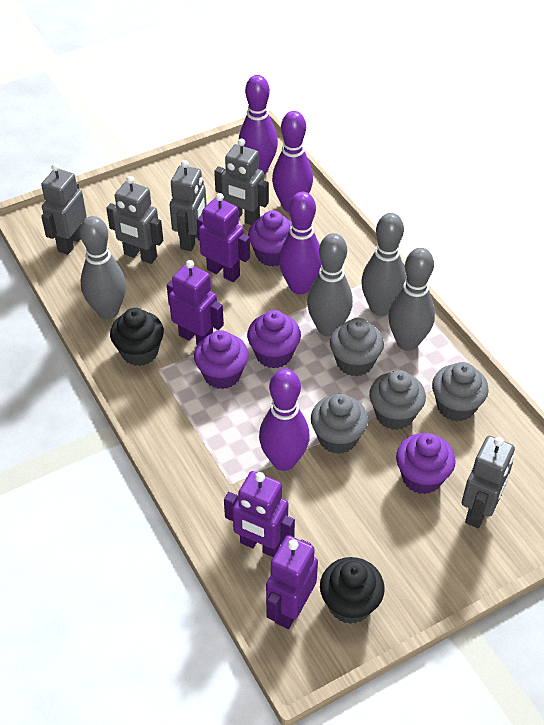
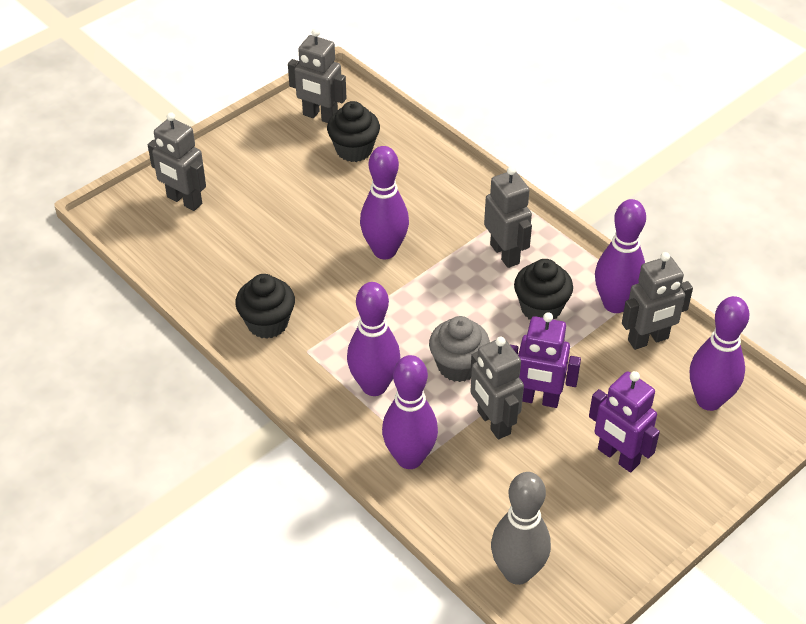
black cupcake: 2 -> 3
grey bowling pin: 4 -> 1
grey cupcake: 4 -> 1
purple bowling pin: 4 -> 5
purple cupcake: 4 -> 0
purple robot: 4 -> 2

